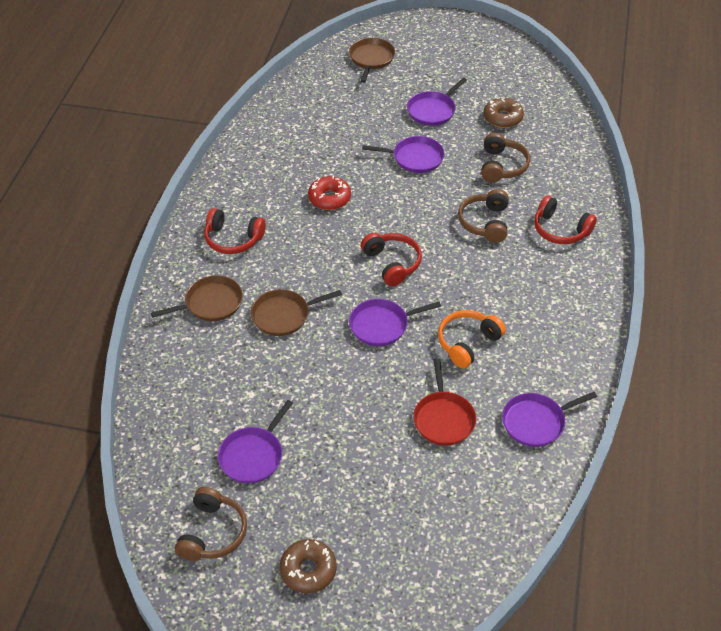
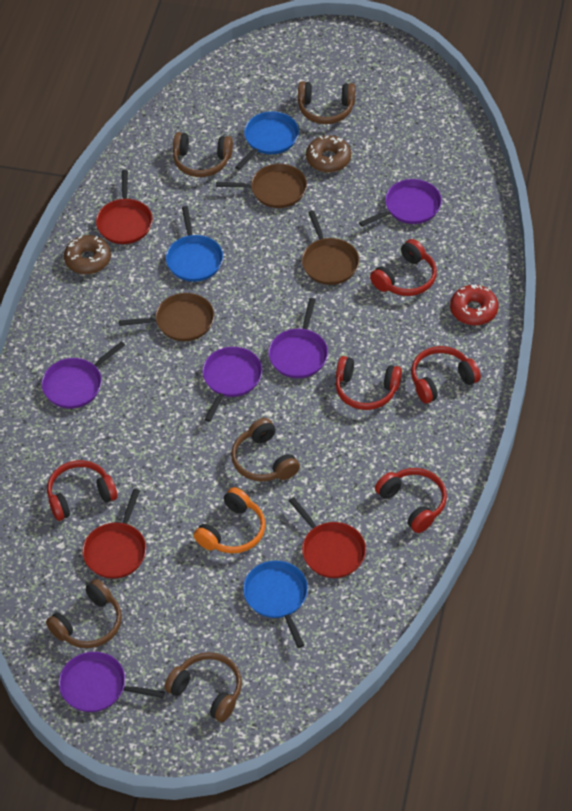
blue pan: 0 -> 3
brown headphones: 3 -> 5
red headphones: 3 -> 5
red pan: 1 -> 3

